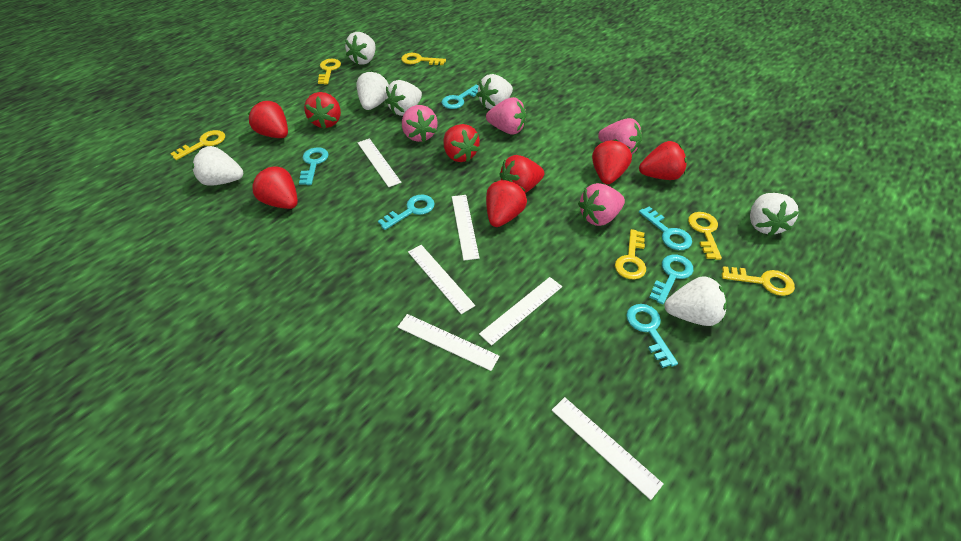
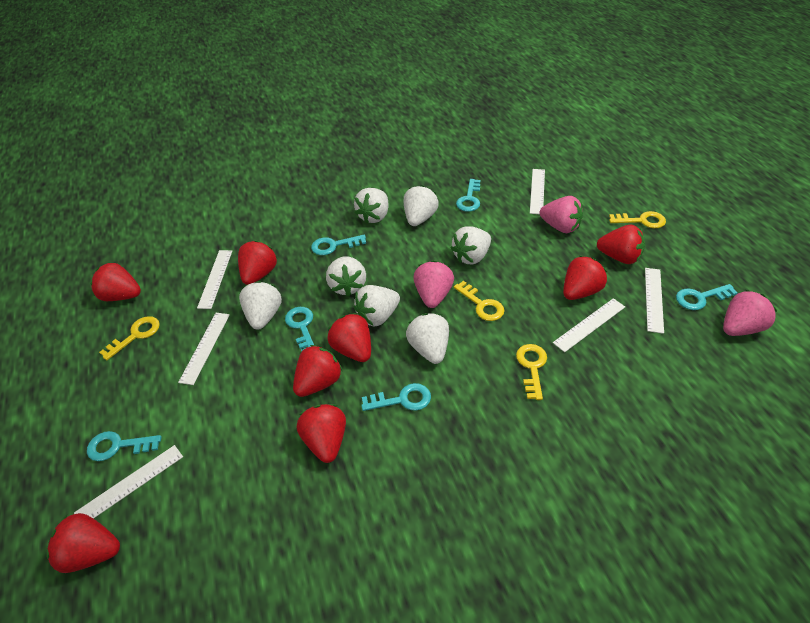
pink strawberry: 4 -> 3
yellow key: 6 -> 4

